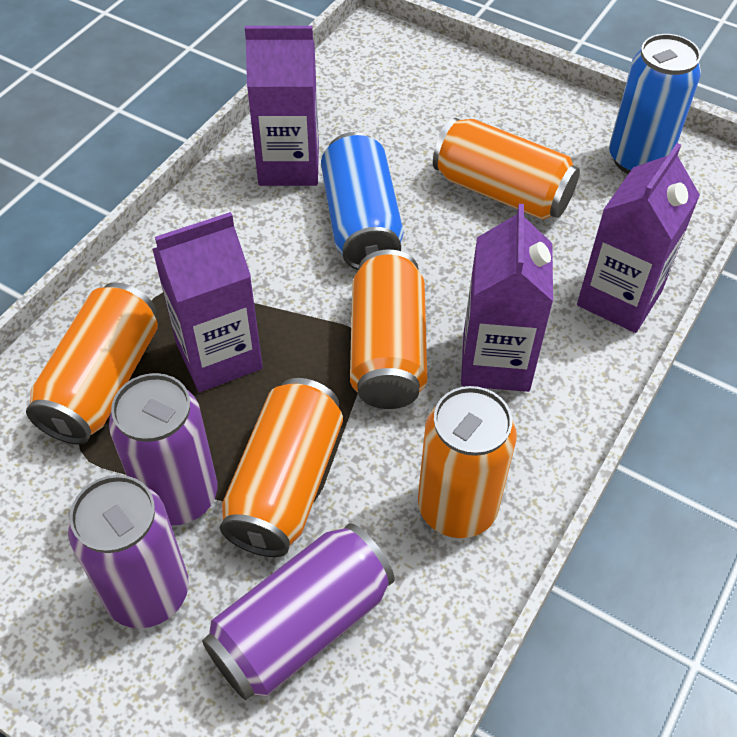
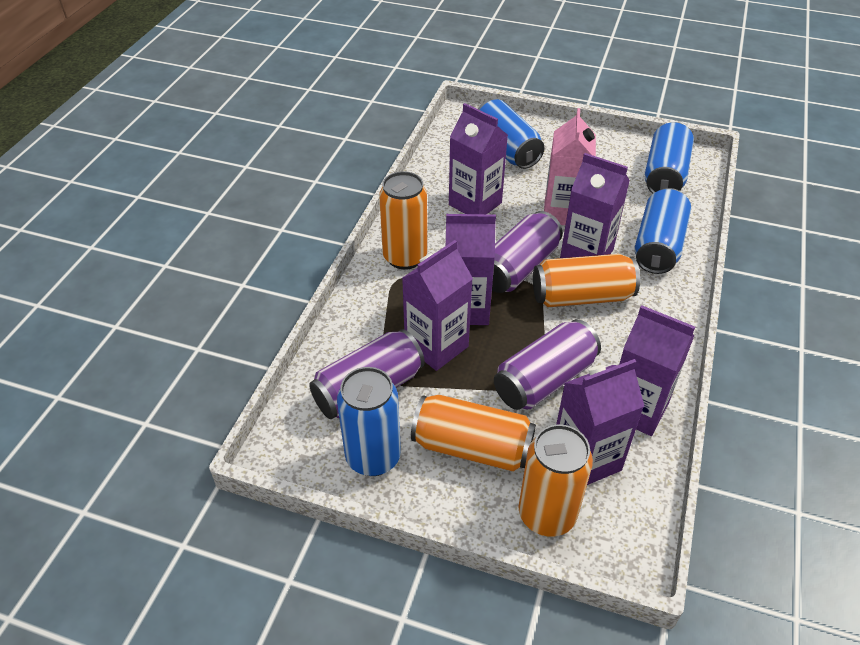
blue can: 2 -> 4
orange can: 5 -> 4
pink carton: 0 -> 1
purple carton: 4 -> 6

